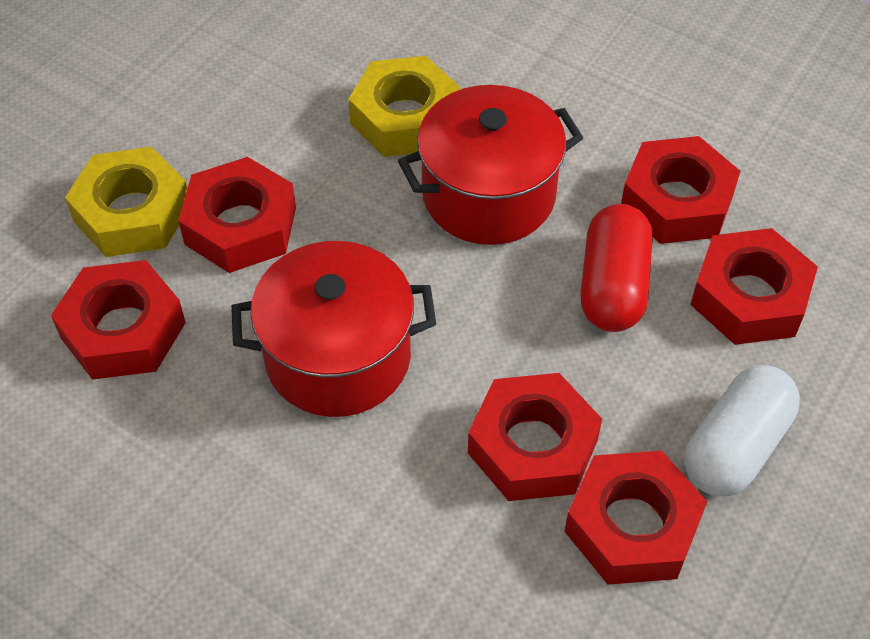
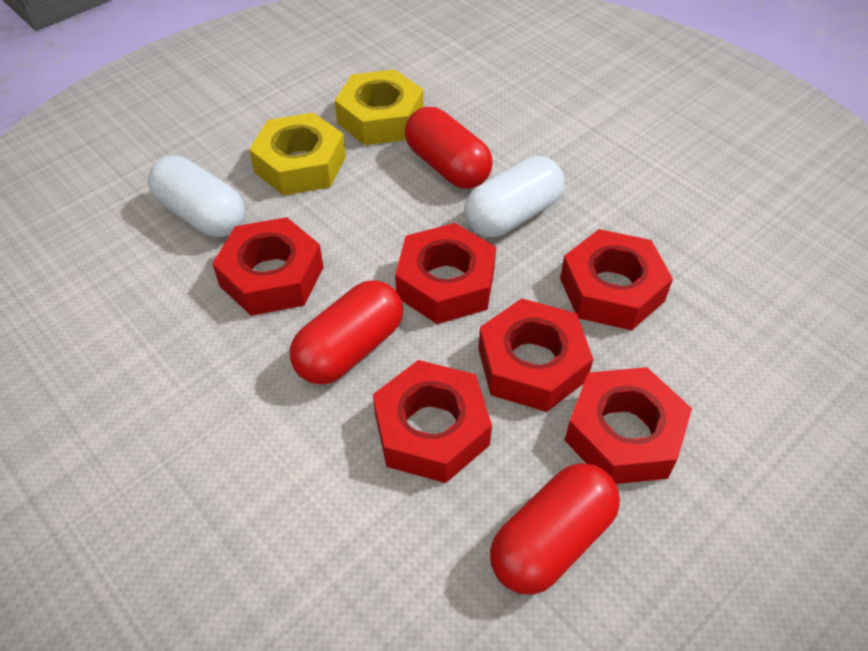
red capsule: 1 -> 3
red pot: 2 -> 0
white capsule: 1 -> 2

